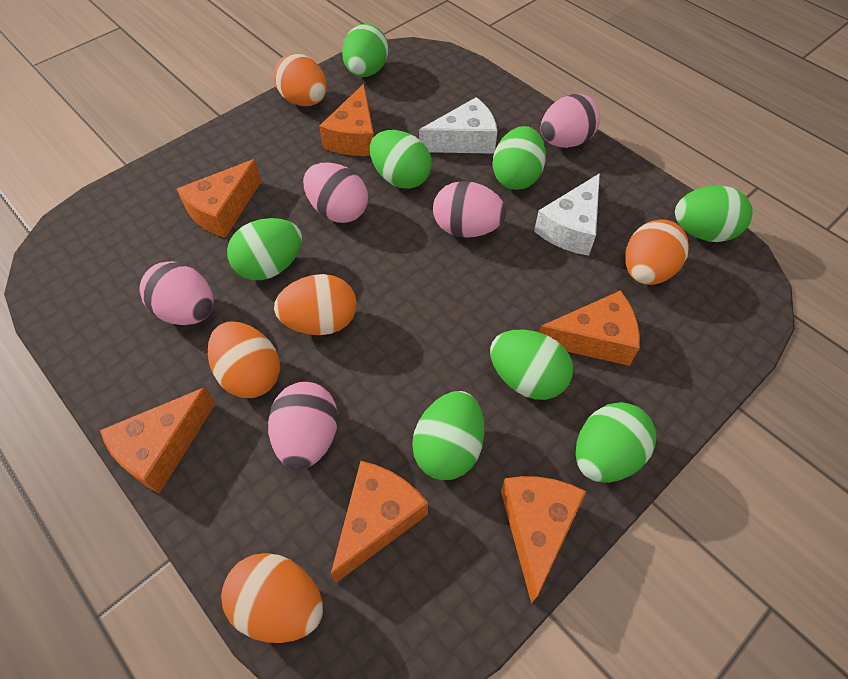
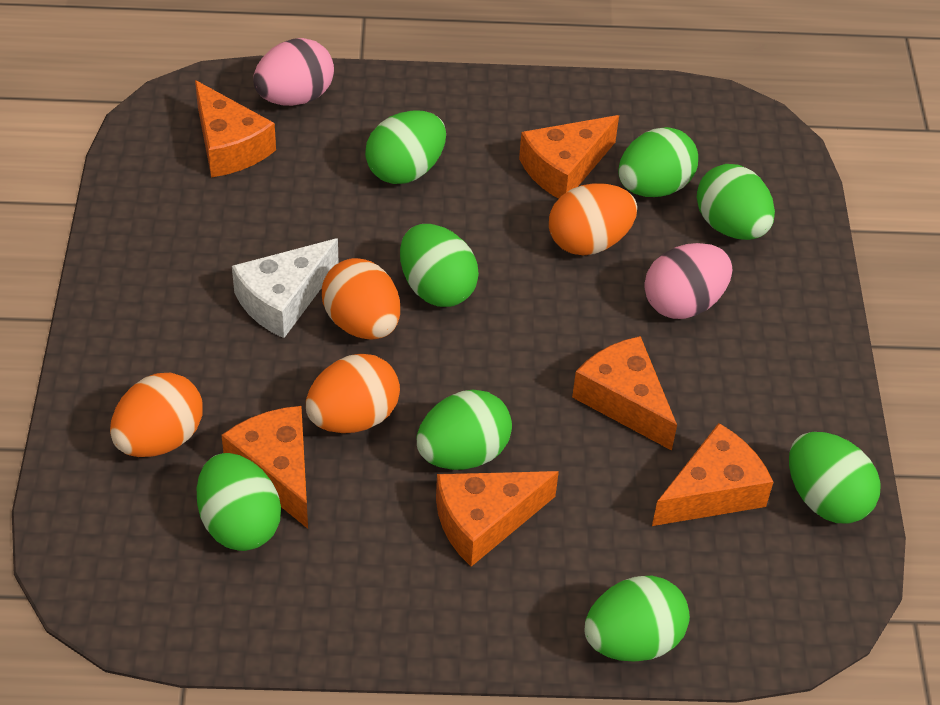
orange egg: 5 -> 4
pink egg: 5 -> 2
white cheese: 2 -> 1

